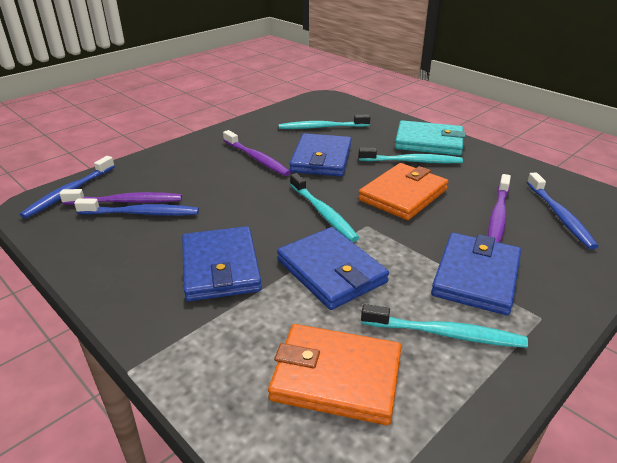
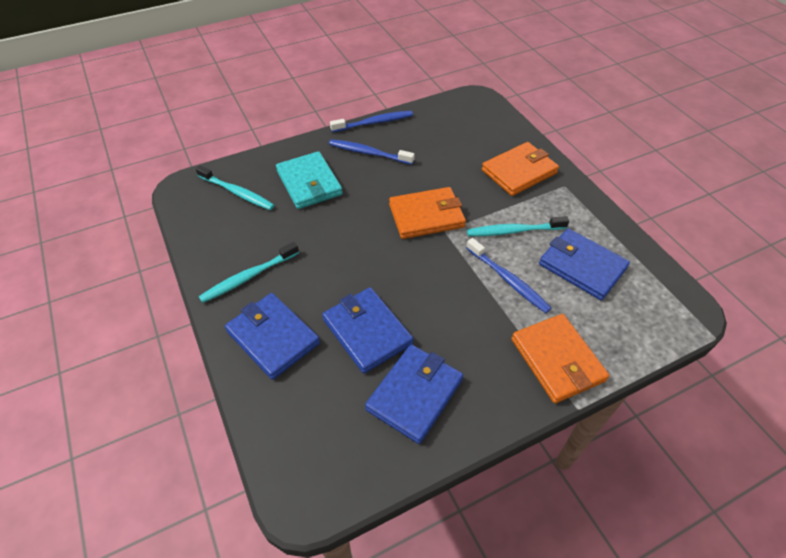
orange wallet: 2 -> 3
purple toothbrush: 3 -> 0
turquoise toothbrush: 4 -> 3

